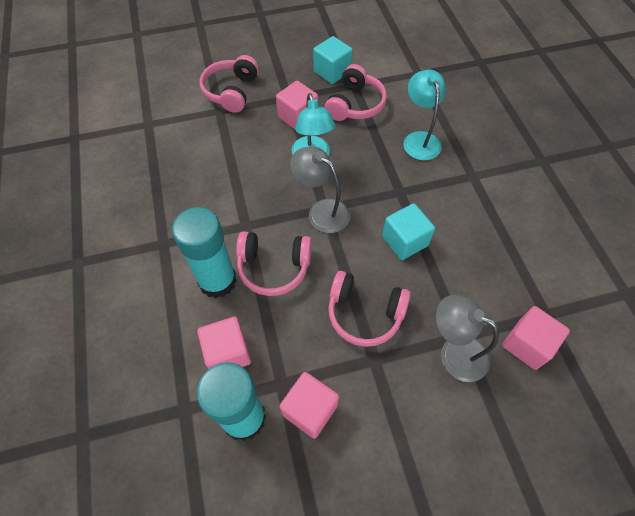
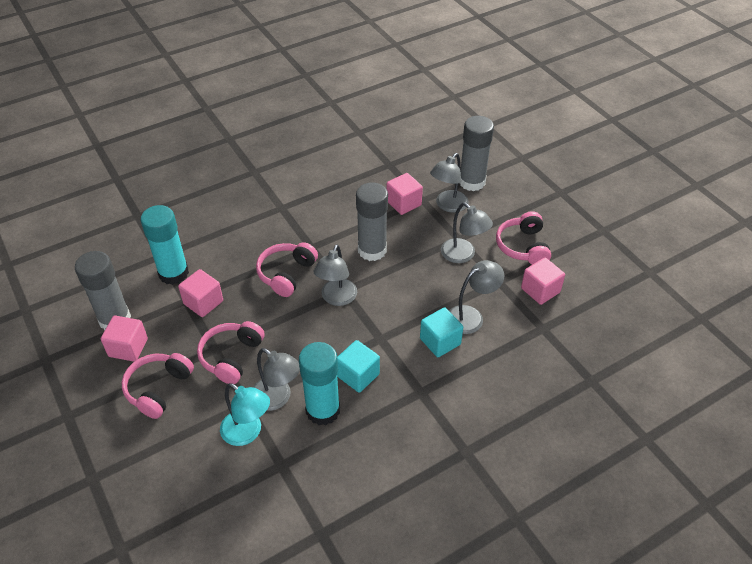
grey glue stick: 0 -> 3
grey lamp: 2 -> 5
turquoise lamp: 2 -> 1

